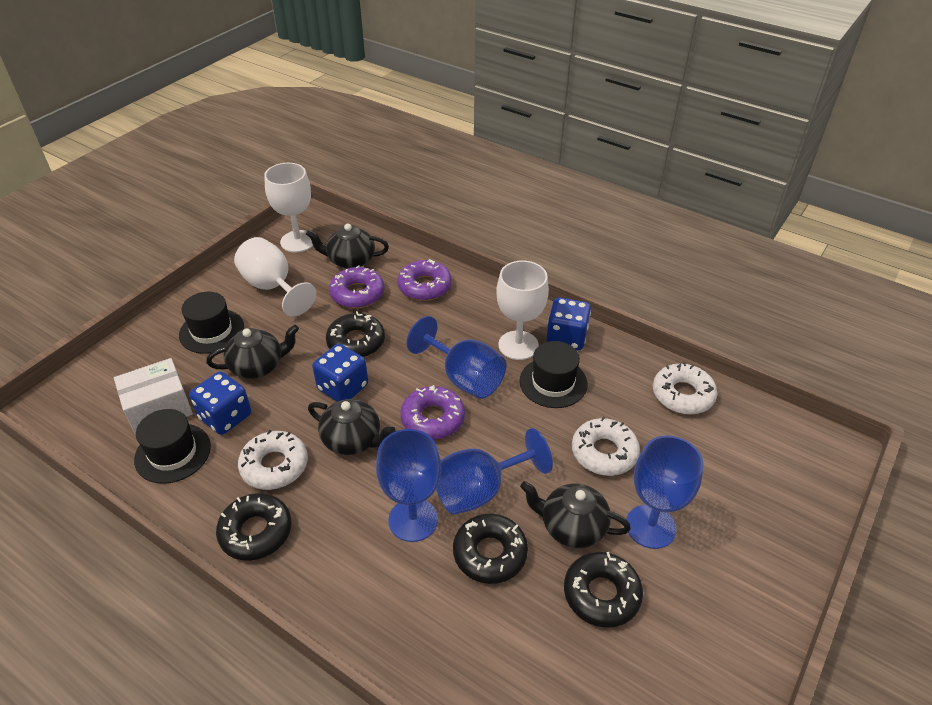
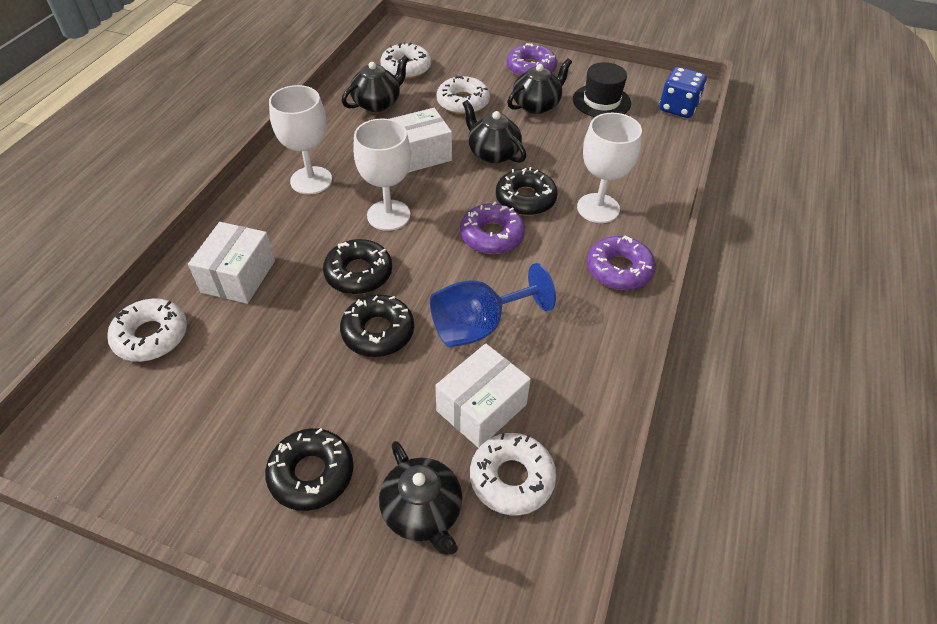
black hat: 3 -> 1
blue dice: 3 -> 1
blue goblet: 4 -> 1
white box: 1 -> 3
white donut: 3 -> 4

